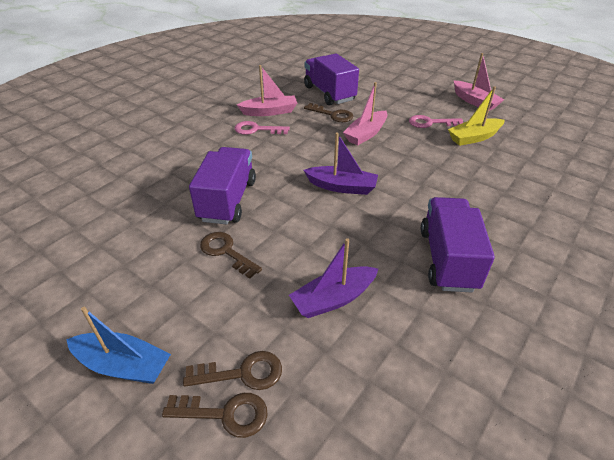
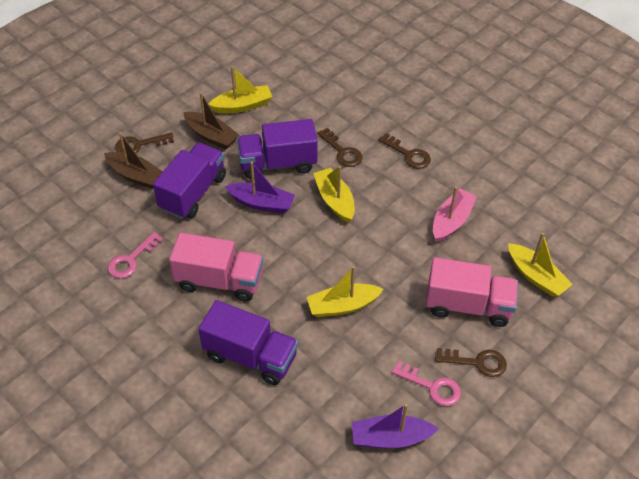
blue boat: 1 -> 0
brown boat: 0 -> 2
pink boat: 3 -> 1
pink truck: 0 -> 2
yellow boat: 1 -> 4

